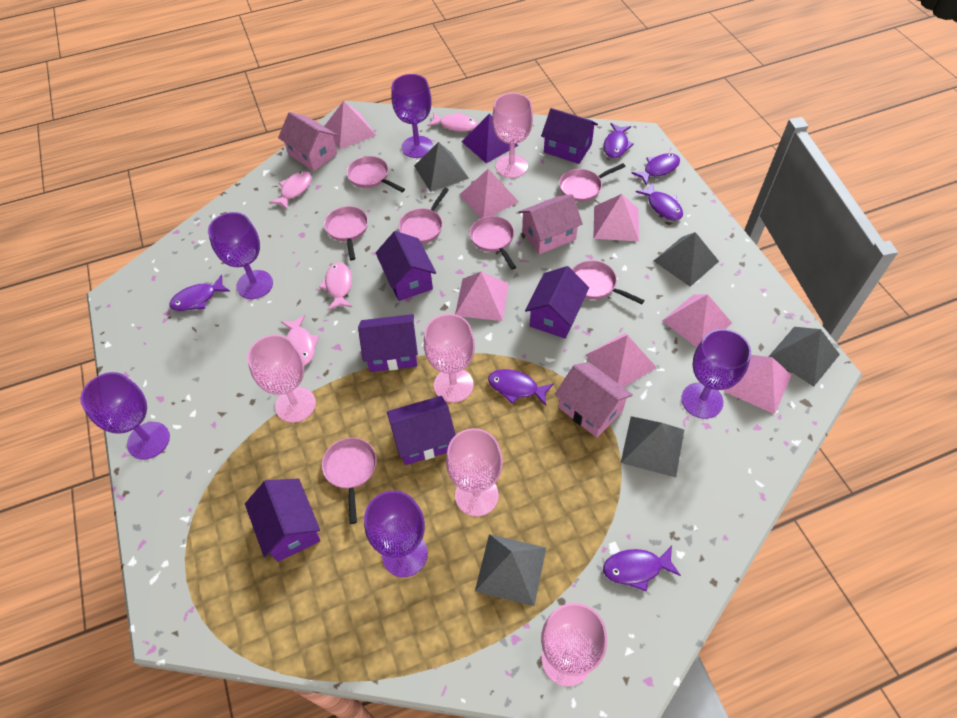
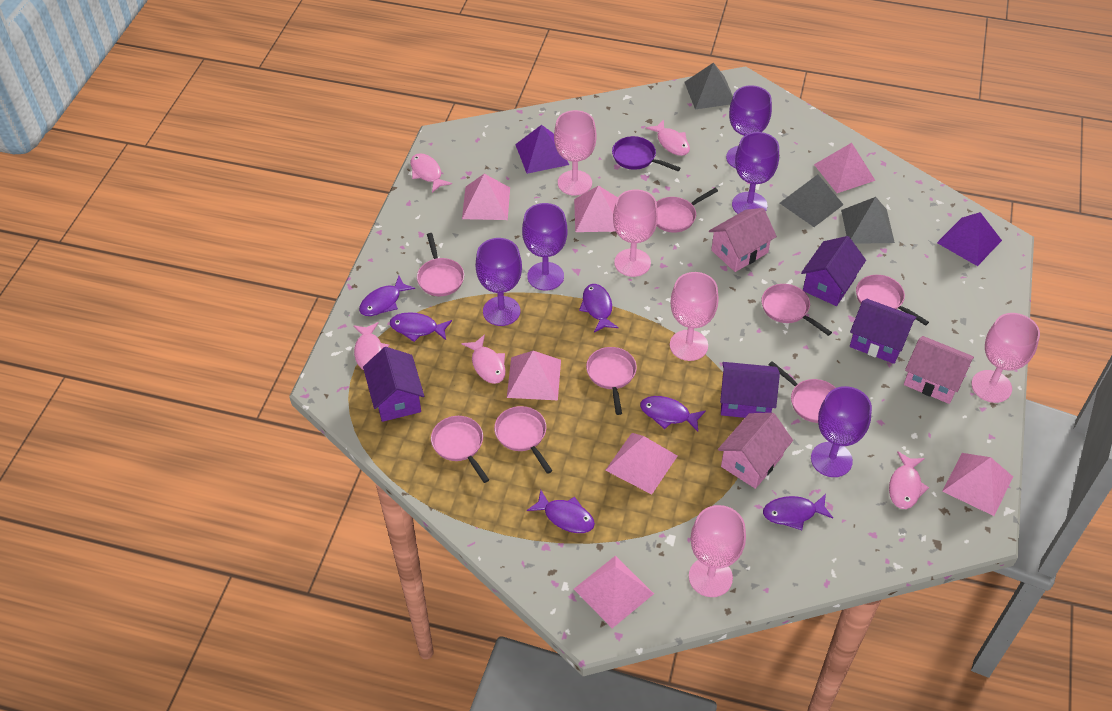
grey pyramid: 5 -> 3
pink fish: 4 -> 5
pink pan: 7 -> 8
purple house: 6 -> 4
purple pan: 0 -> 1
purple pyramid: 1 -> 2

